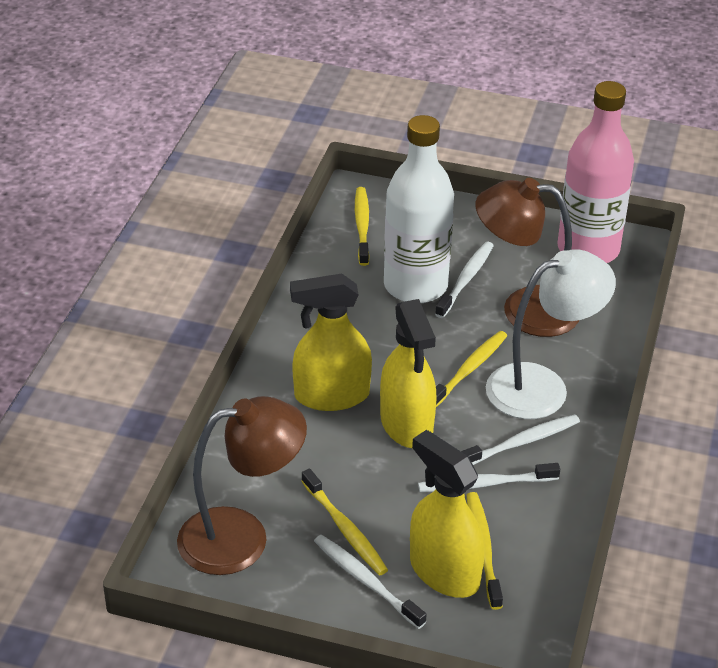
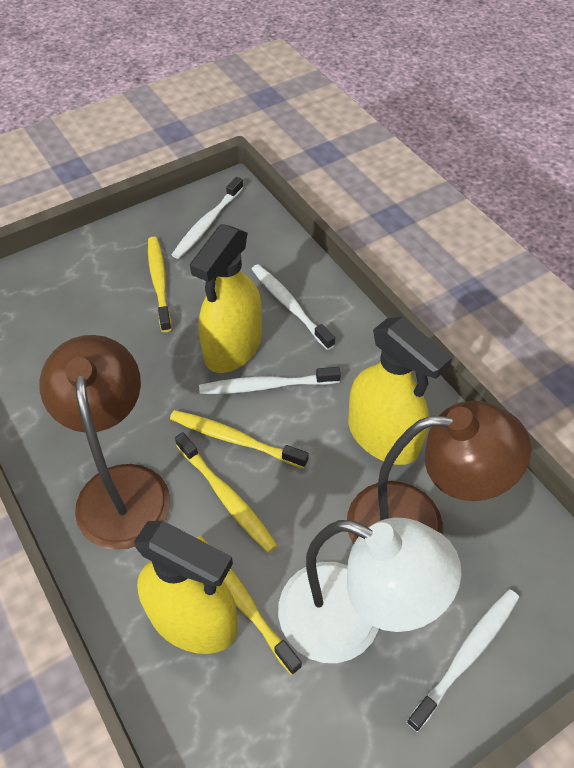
pink bottle: 1 -> 0
white bottle: 1 -> 0

